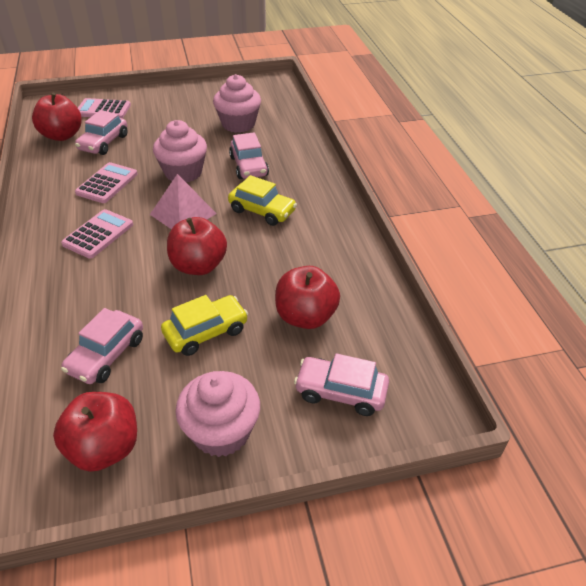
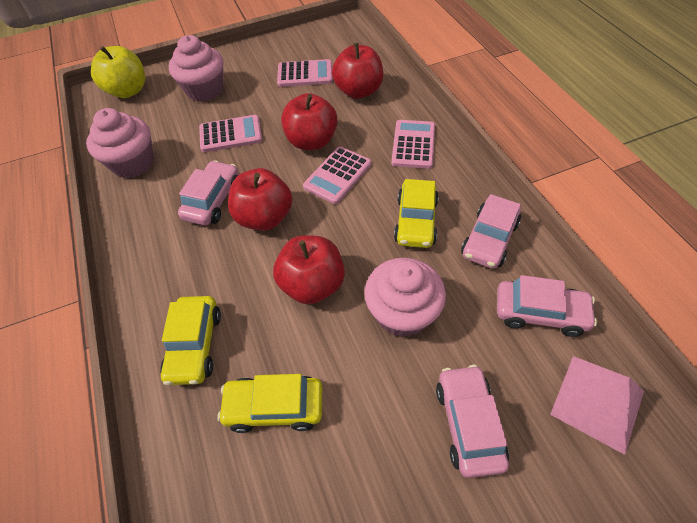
pink calculator: 3 -> 4
yellow apple: 0 -> 1
yellow car: 2 -> 3

